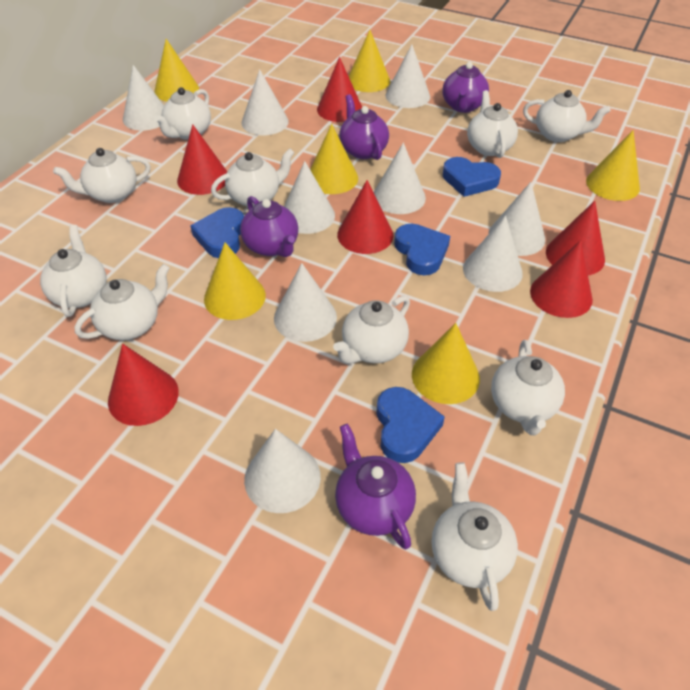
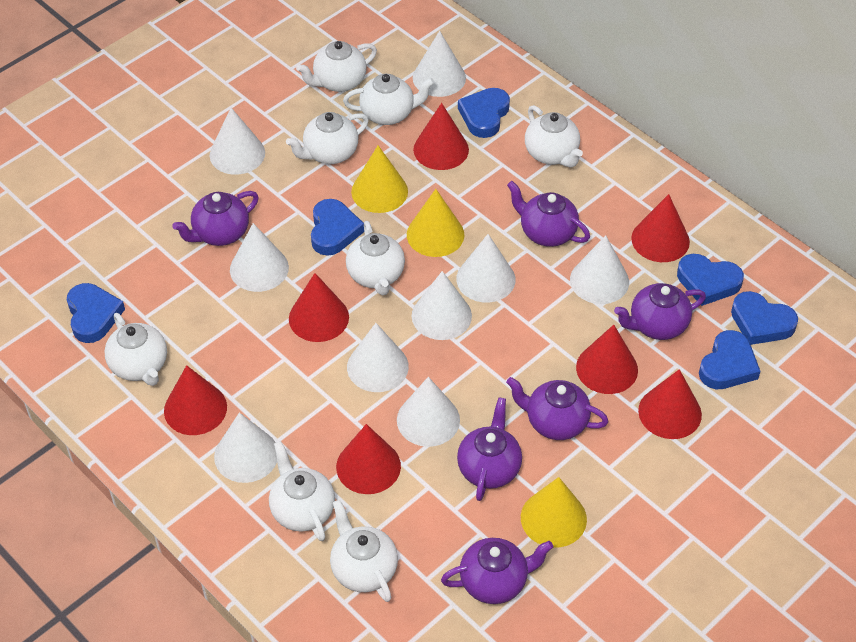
blue heart: 4 -> 6
purple teapot: 4 -> 6
red cone: 6 -> 7
white teapot: 10 -> 8
yellow cone: 6 -> 3

